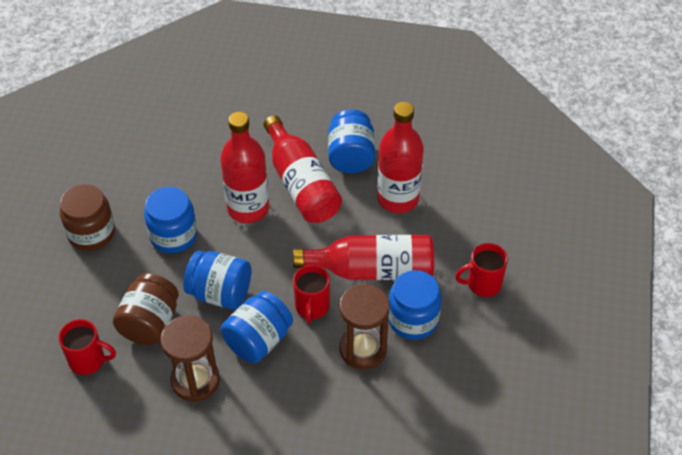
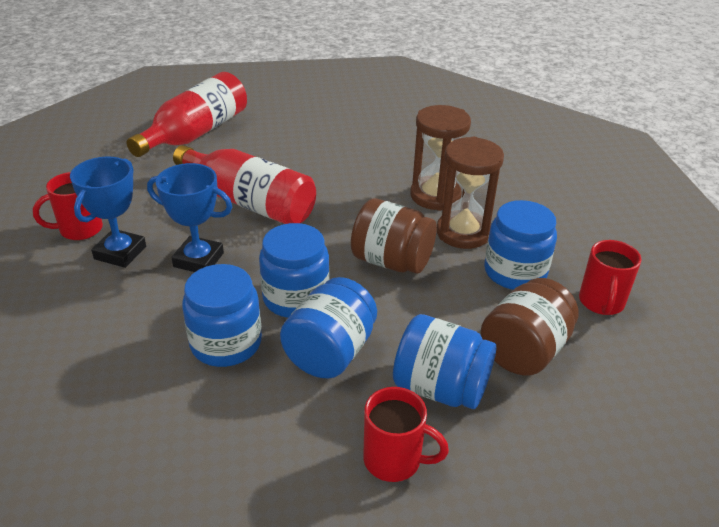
blue trophy: 0 -> 2
red bottle: 4 -> 2

